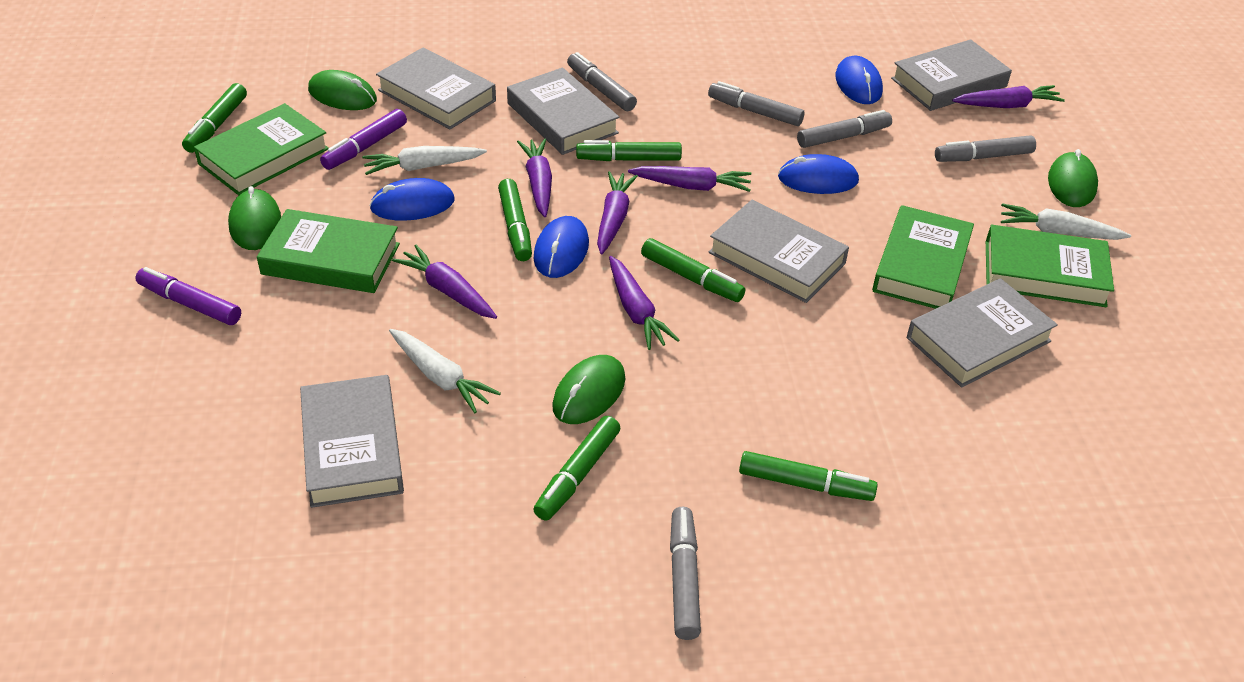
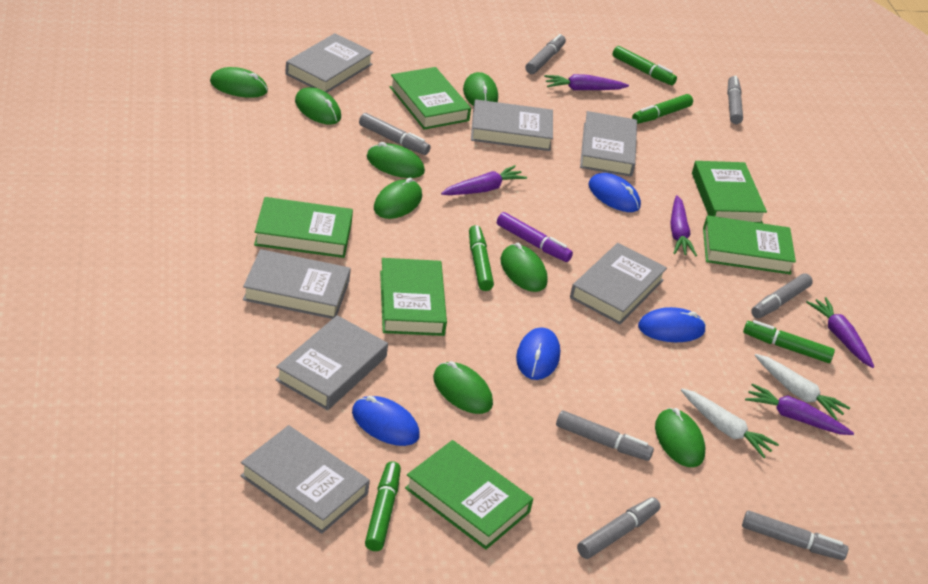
green book: 4 -> 6
green marker: 6 -> 5
green mouse: 4 -> 8
grey book: 6 -> 7
grey marker: 5 -> 7
purple carrot: 6 -> 5
purple marker: 2 -> 1
white carrot: 3 -> 2

